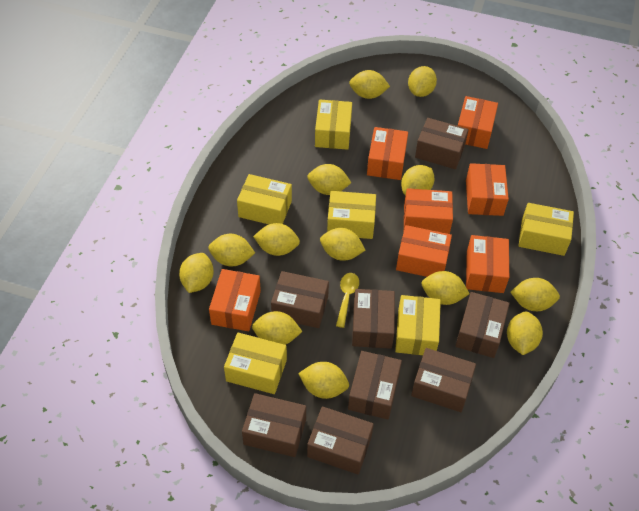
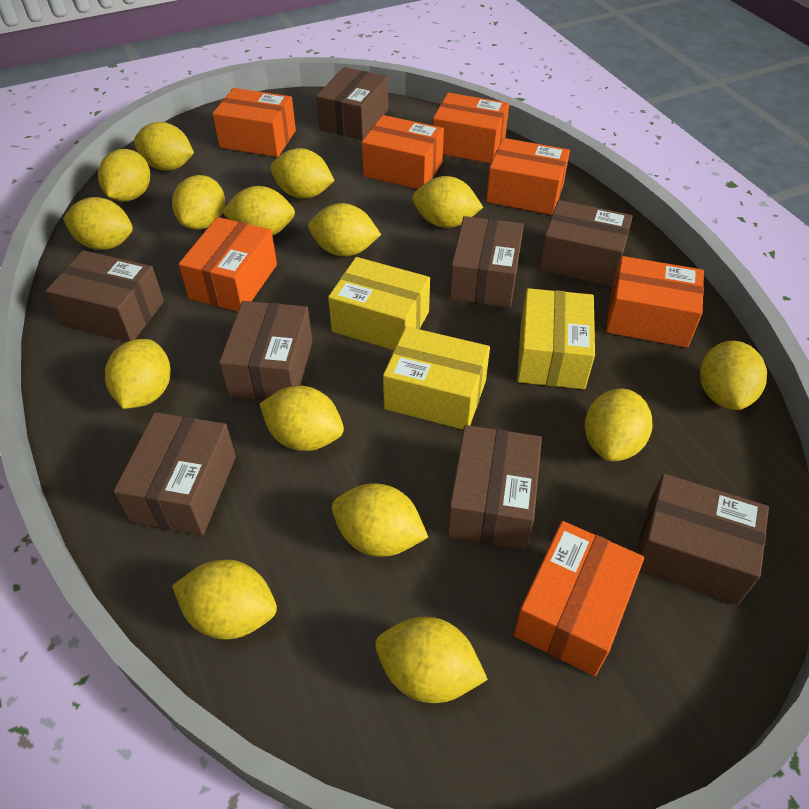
yellow box: 6 -> 3
yellow lemon: 13 -> 15
yellow spoon: 1 -> 0

